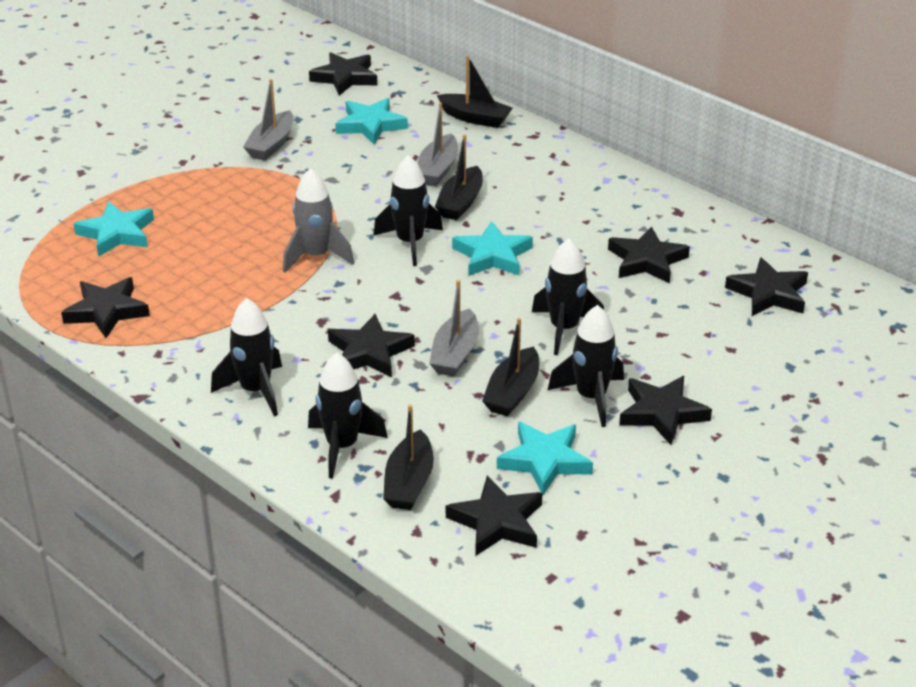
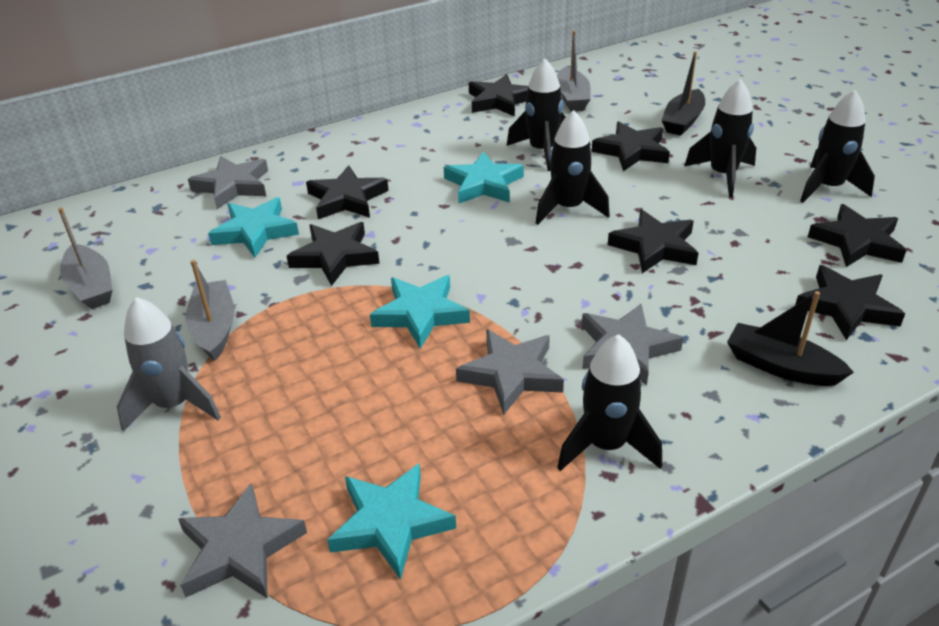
black boat: 4 -> 2
grey star: 0 -> 4

